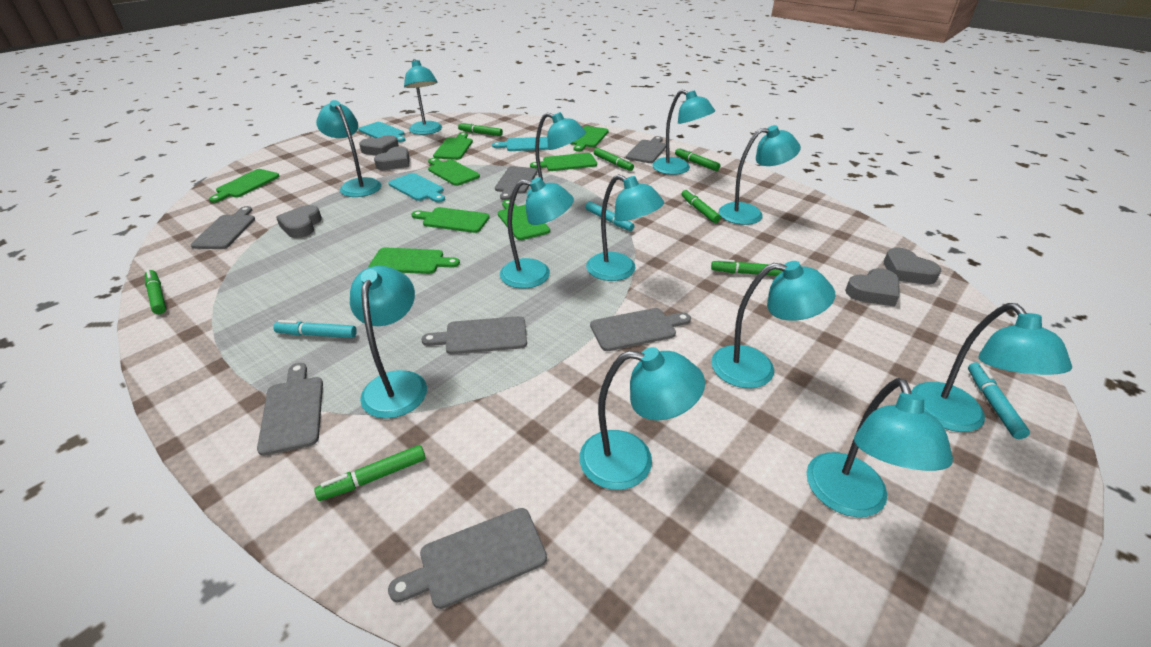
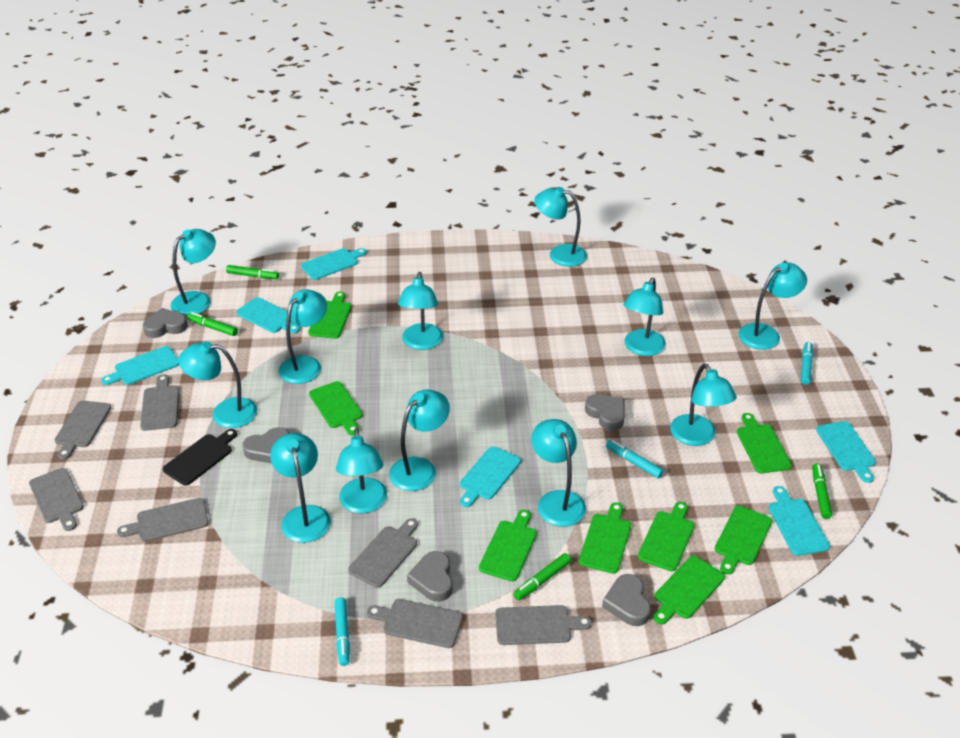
black cutting board: 0 -> 1
green marker: 7 -> 4
turquoise cutting board: 3 -> 6

